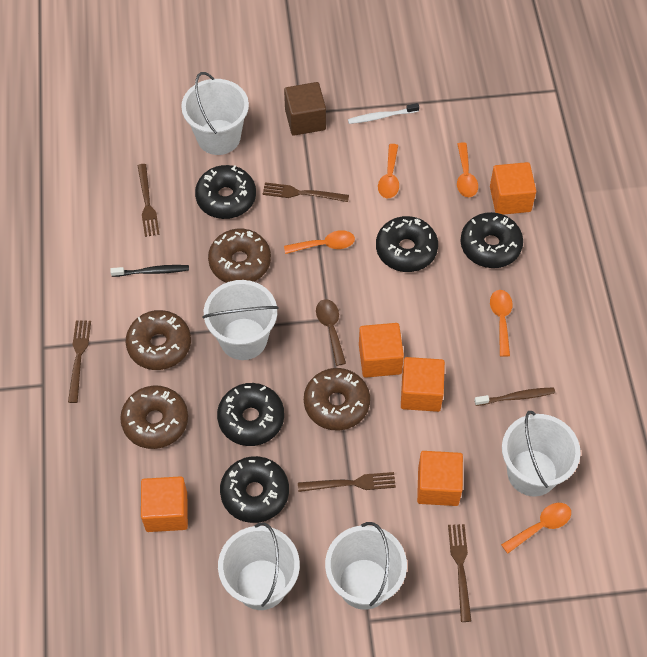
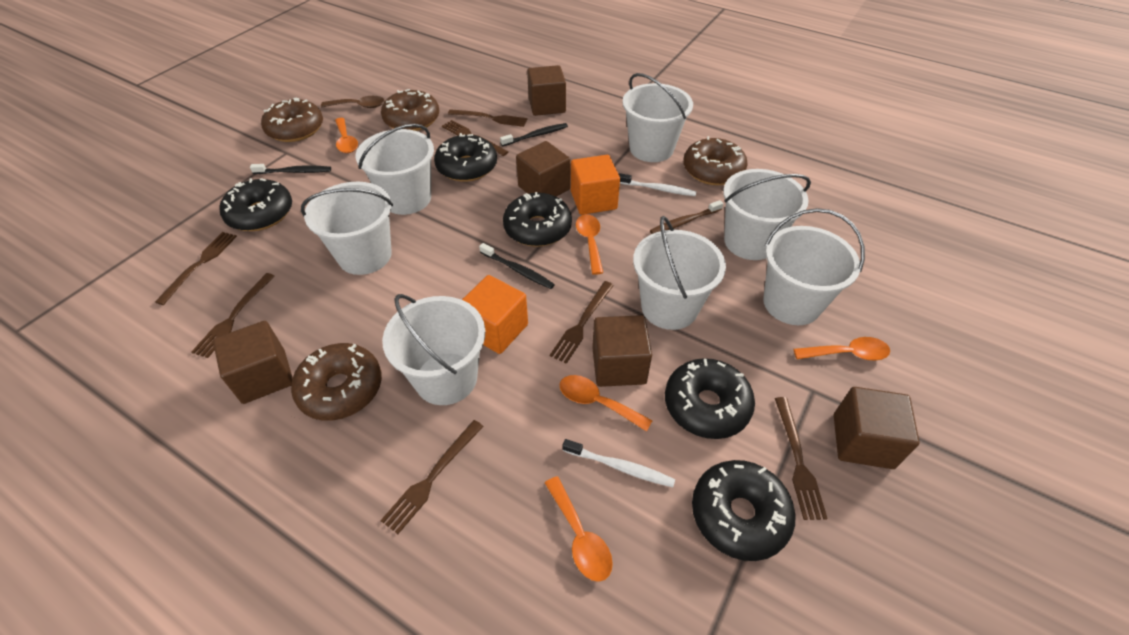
black toothbrush: 1 -> 3
brown cube: 1 -> 5
brown fork: 5 -> 7
orange cube: 5 -> 2
white bucket: 5 -> 7
white toothbrush: 1 -> 2

